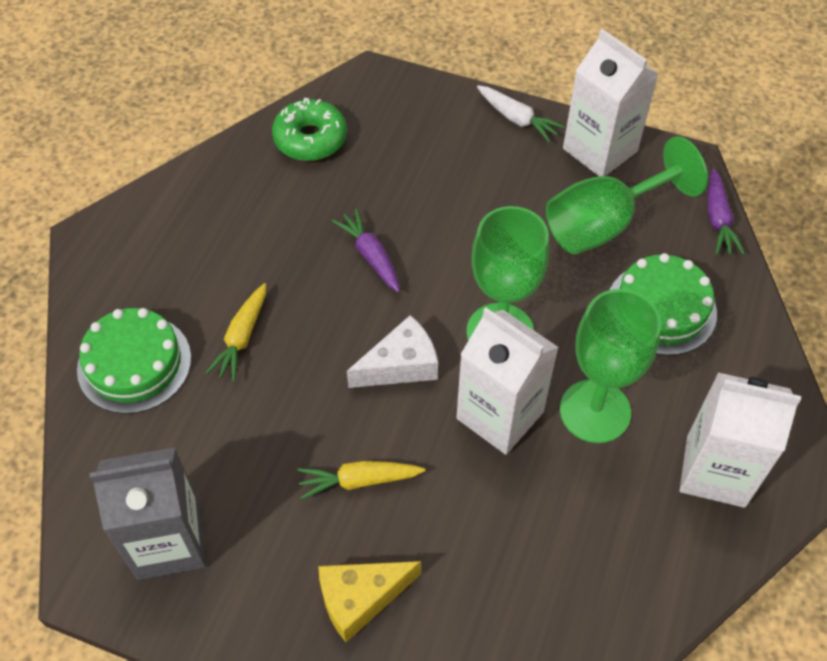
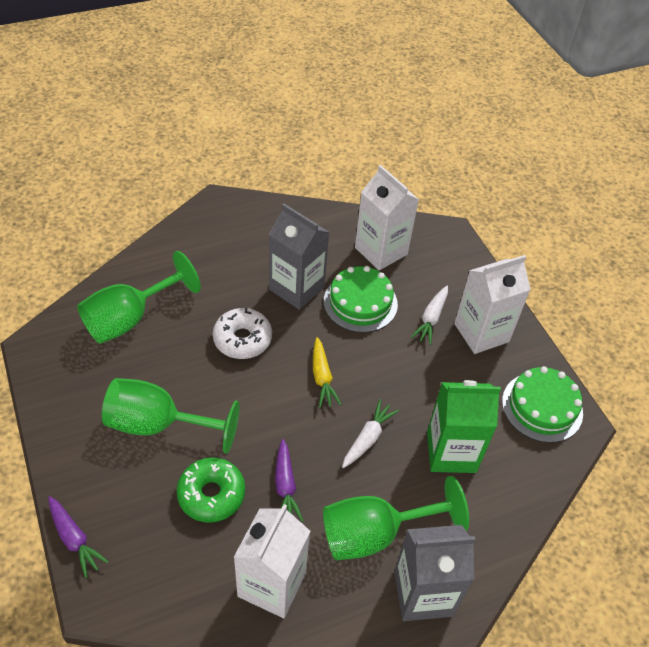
green carton: 0 -> 1
grey carton: 1 -> 2
white carrot: 1 -> 2
white cheese: 1 -> 0
white donut: 0 -> 1
yellow carrot: 2 -> 1
yellow cheese: 1 -> 0

